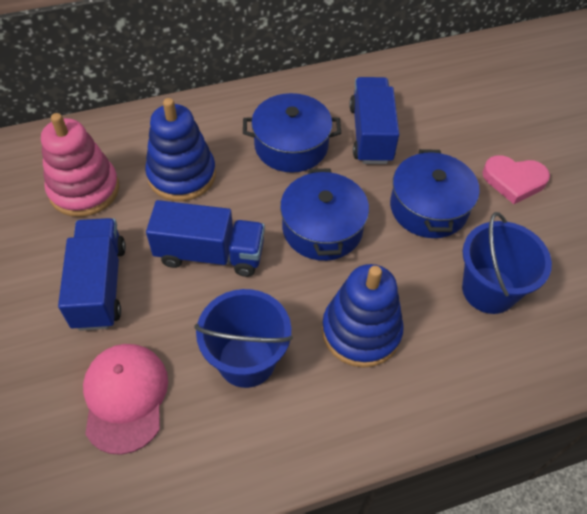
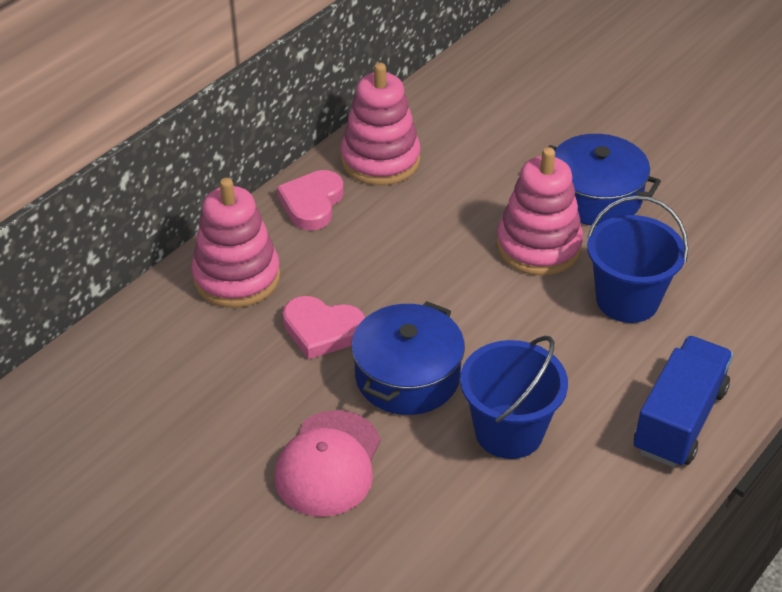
blue pot: 3 -> 2
blue stacking toy: 2 -> 0
blue truck: 3 -> 1
pink heart: 1 -> 2
pink stacking toy: 1 -> 3

